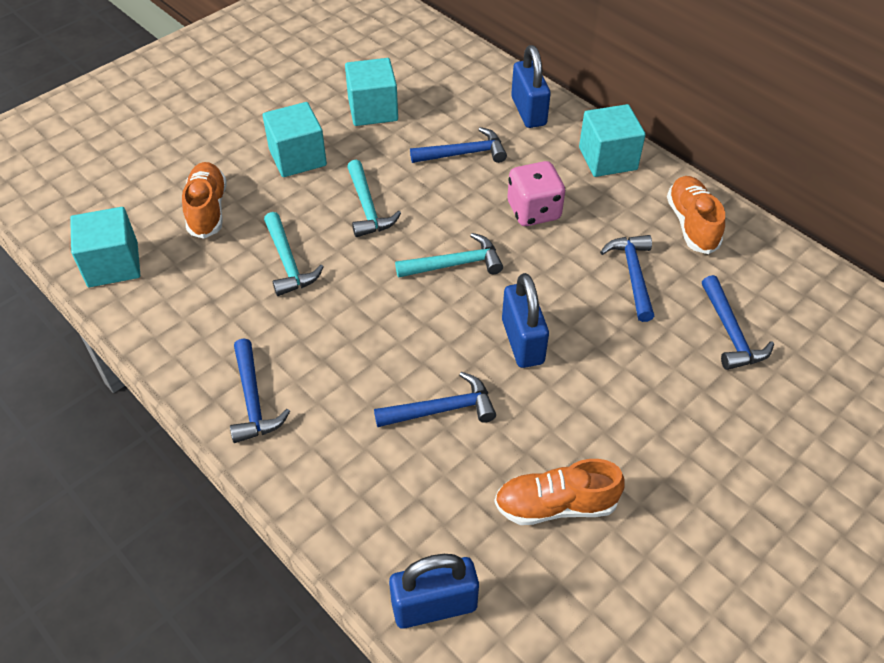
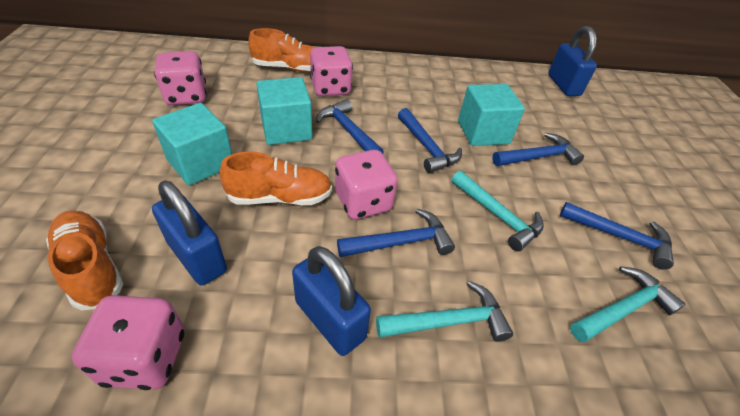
pink dice: 1 -> 4
turquoise cube: 4 -> 3

